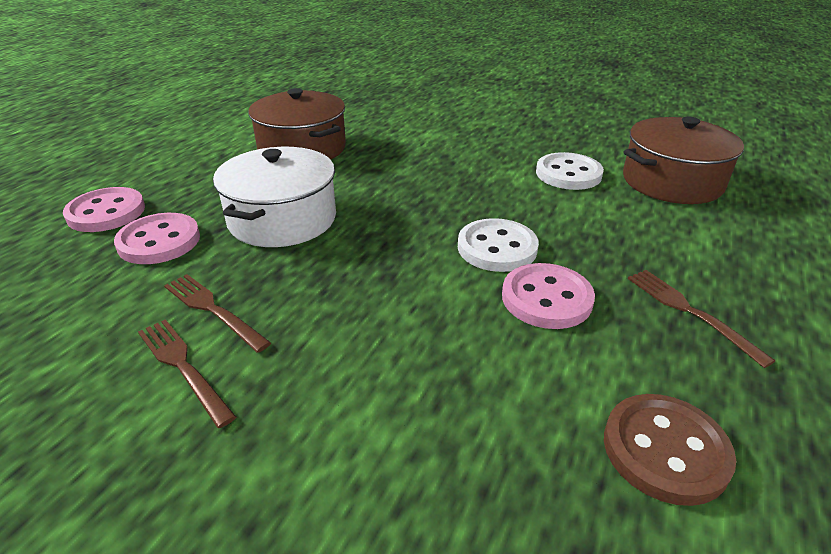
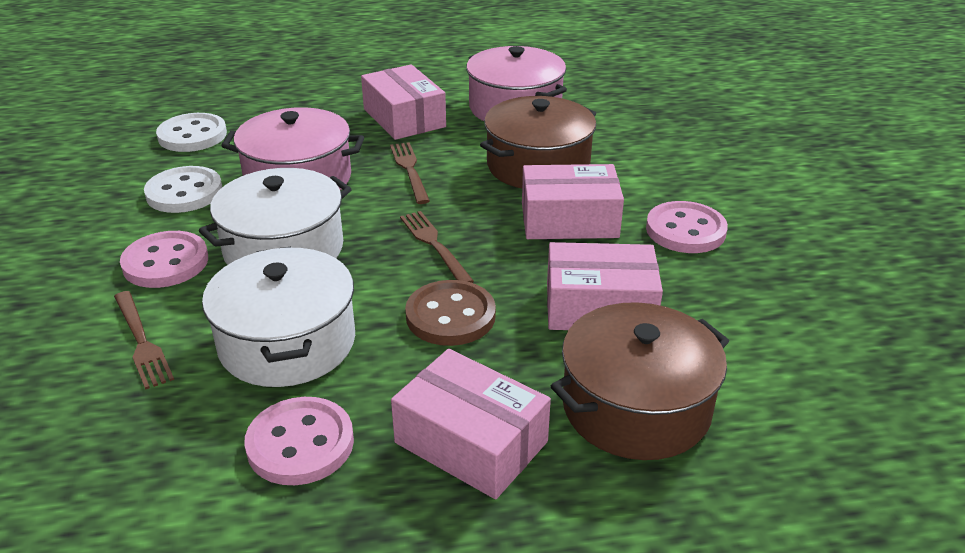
pink box: 0 -> 4
pink pot: 0 -> 2
white pot: 1 -> 2

